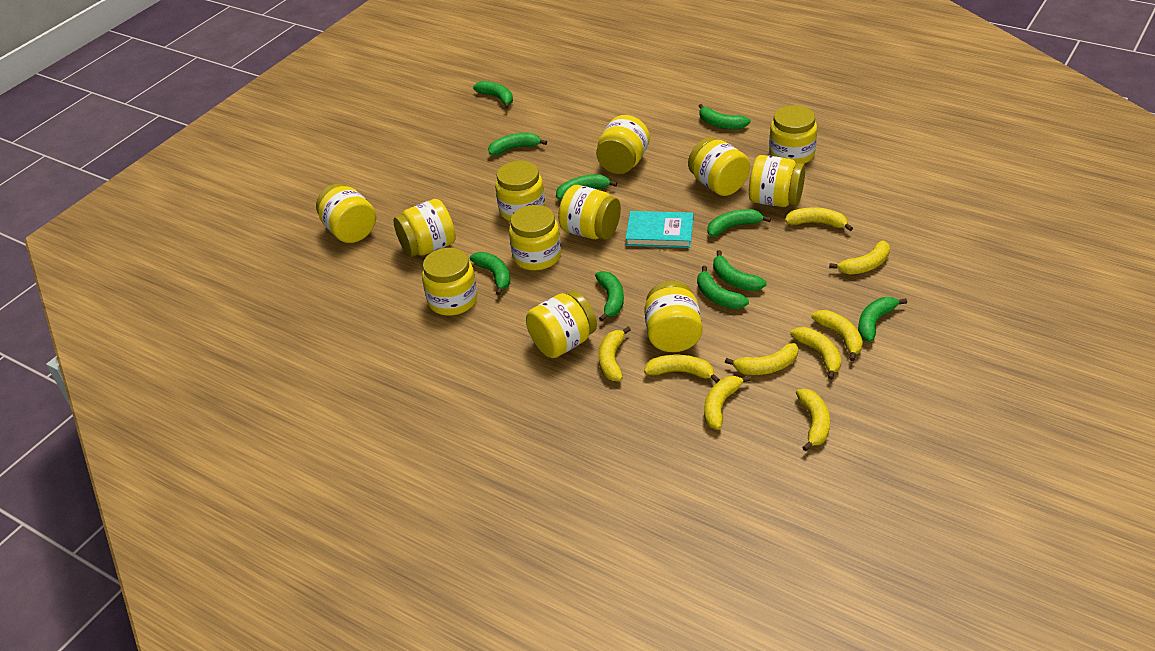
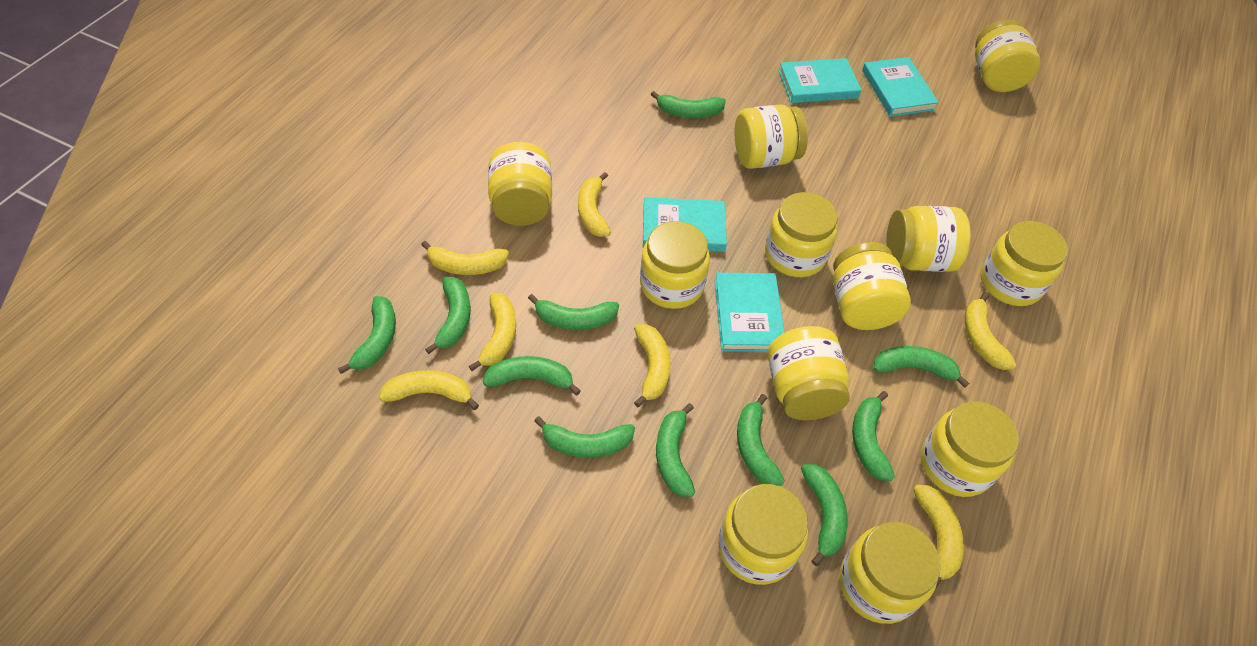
green banana: 10 -> 11
turquoise book: 1 -> 4
yellow banana: 9 -> 7

